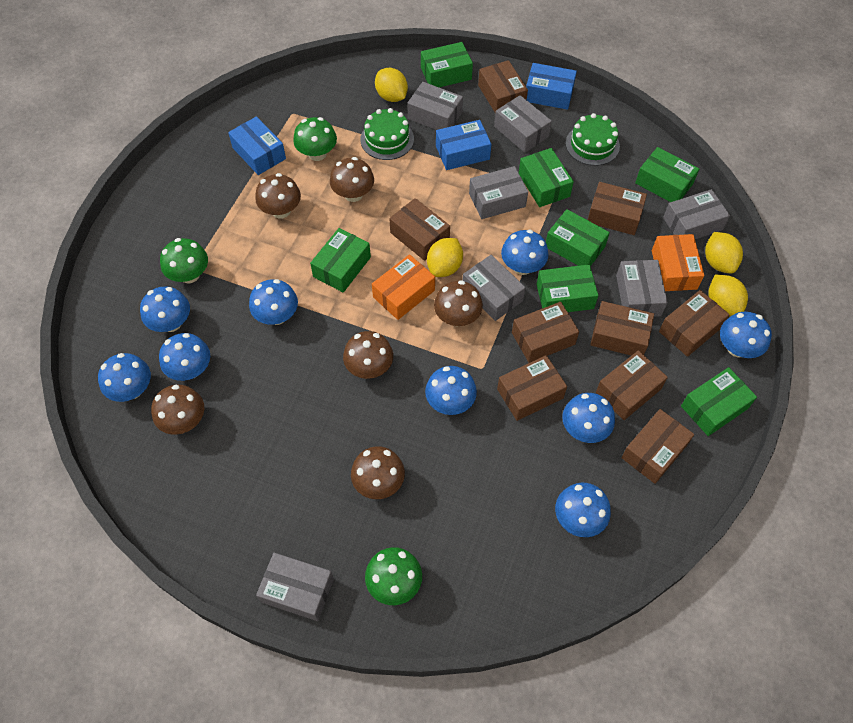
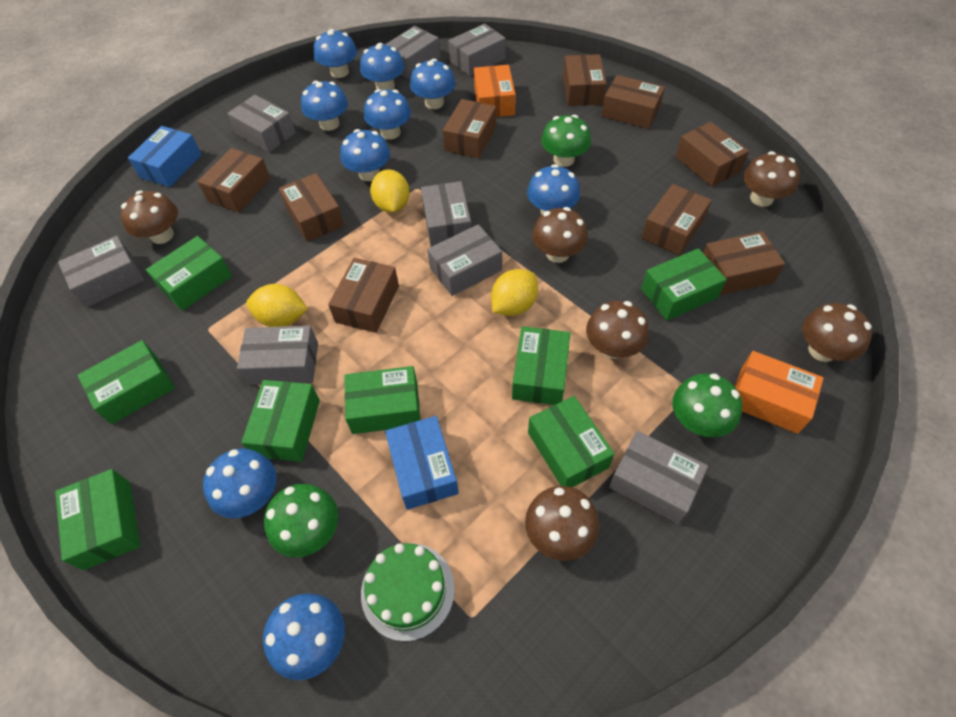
blue box: 3 -> 2
green box: 7 -> 8
green cake: 2 -> 1
grey box: 7 -> 8
yellow lemon: 4 -> 3

